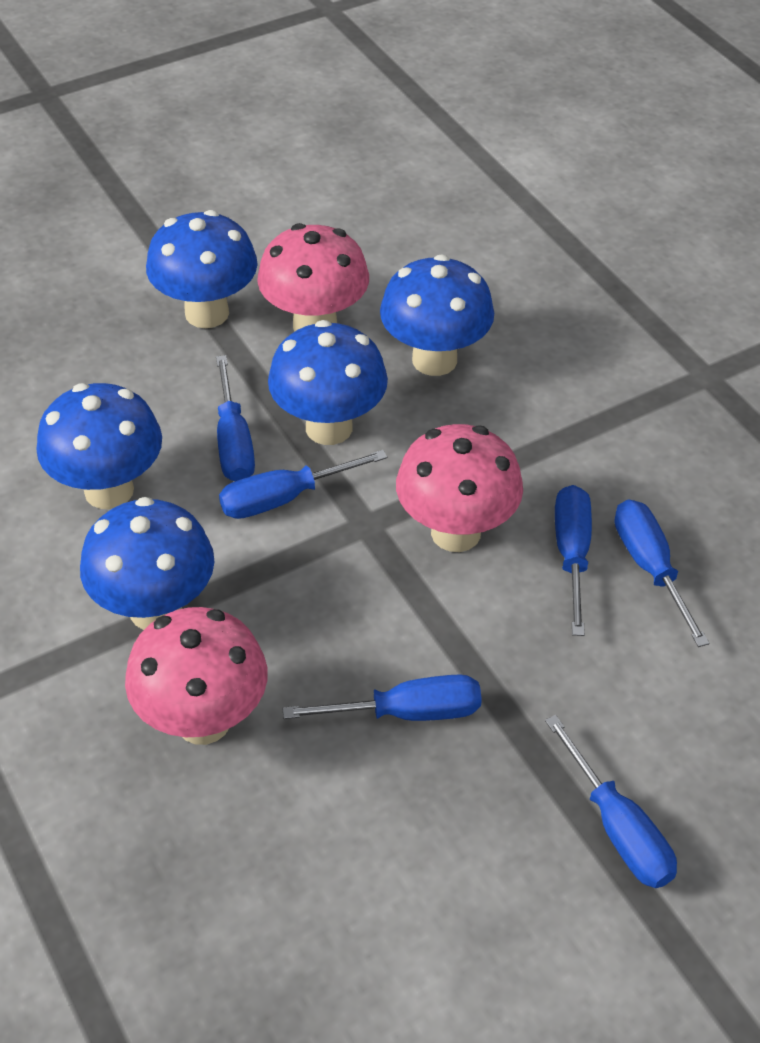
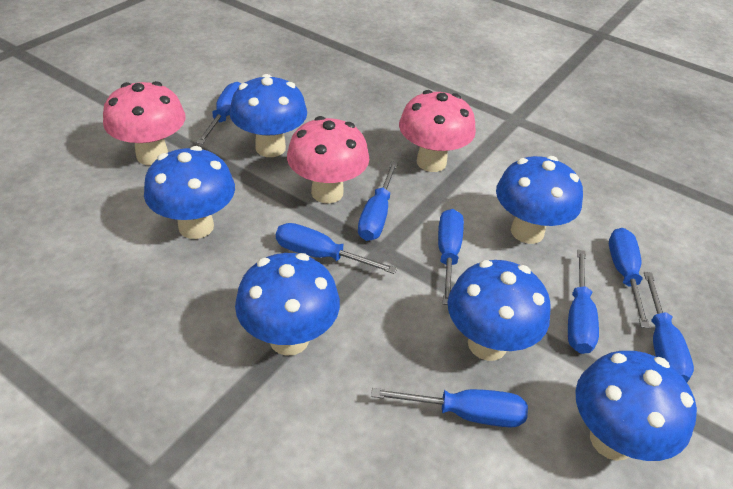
blue mushroom: 5 -> 6
blue screwdriver: 6 -> 8

